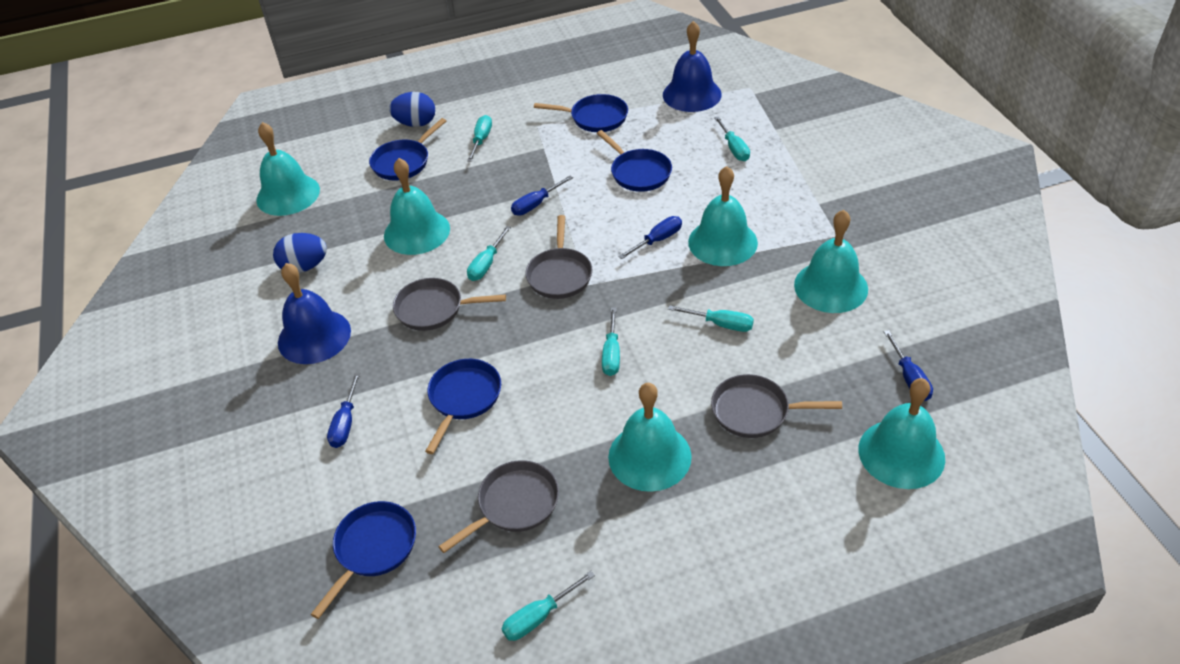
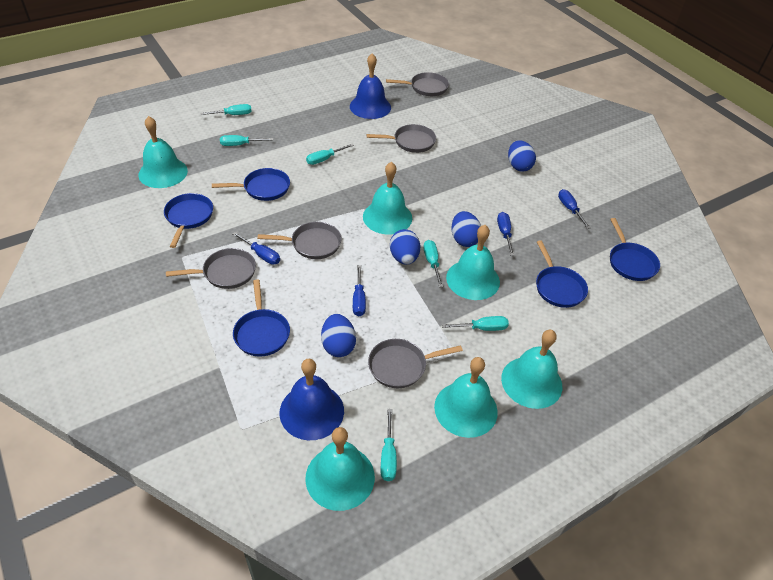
blue egg: 2 -> 4
grey pan: 4 -> 5

